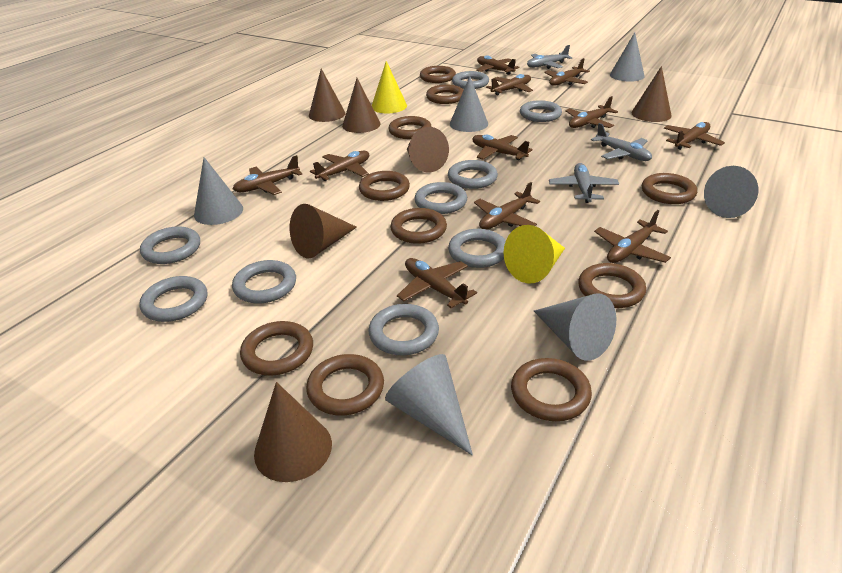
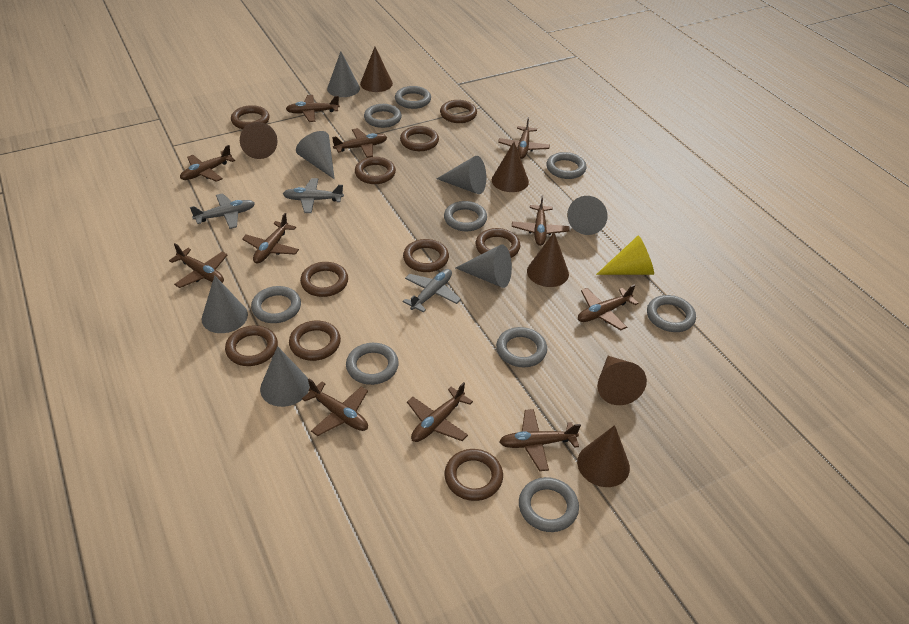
grey cone: 6 -> 7
yellow cone: 2 -> 1

